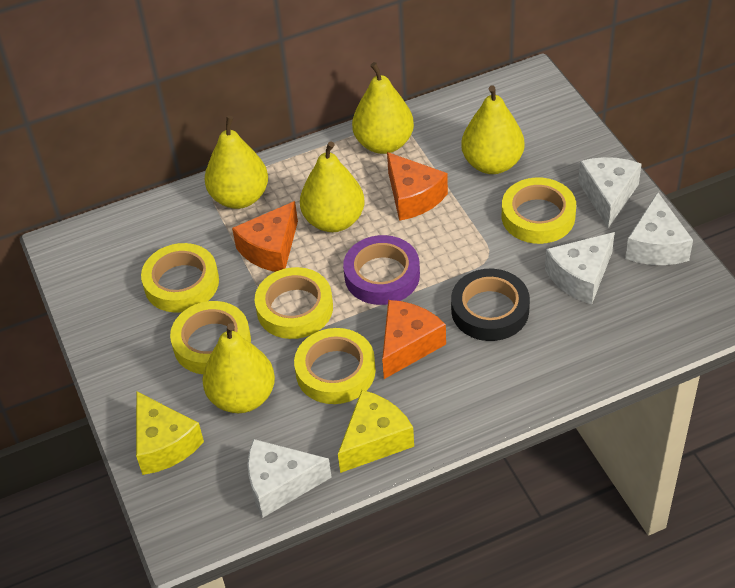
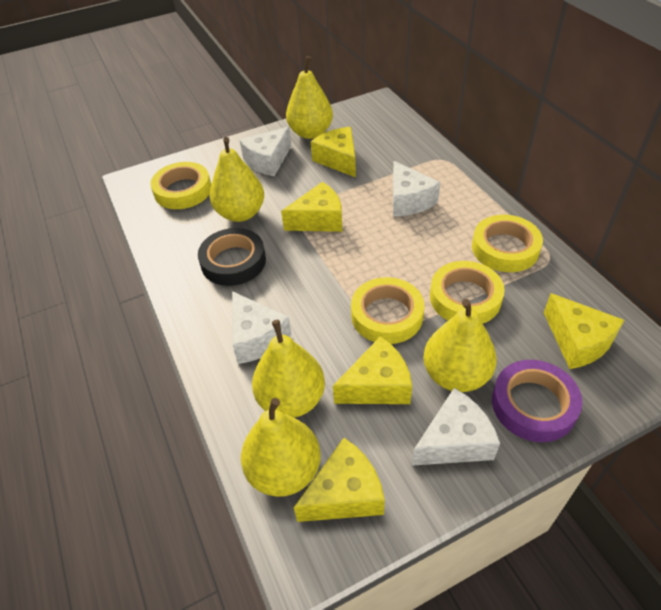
orange cheese: 3 -> 0
yellow cheese: 2 -> 5
yellow tape: 5 -> 4

